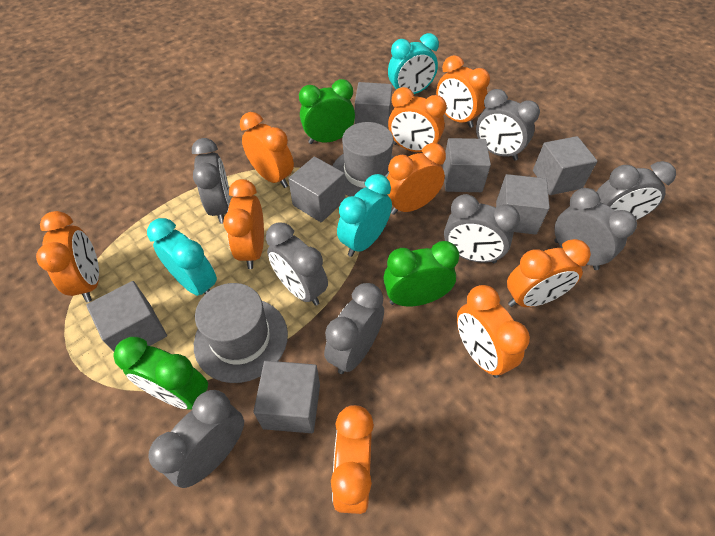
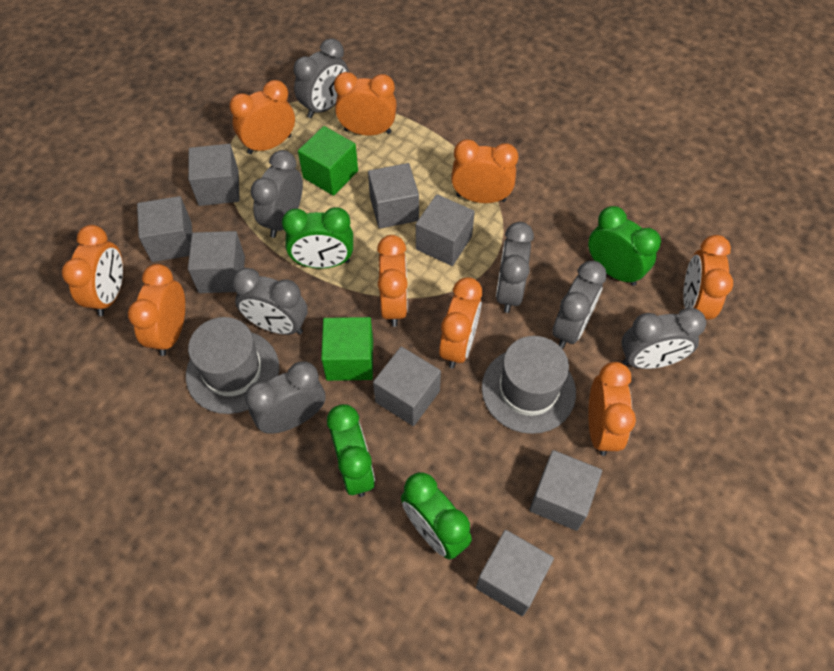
green clock: 3 -> 4
green cube: 0 -> 2
grey clock: 8 -> 7
grey cube: 7 -> 8
turquoise clock: 3 -> 0

